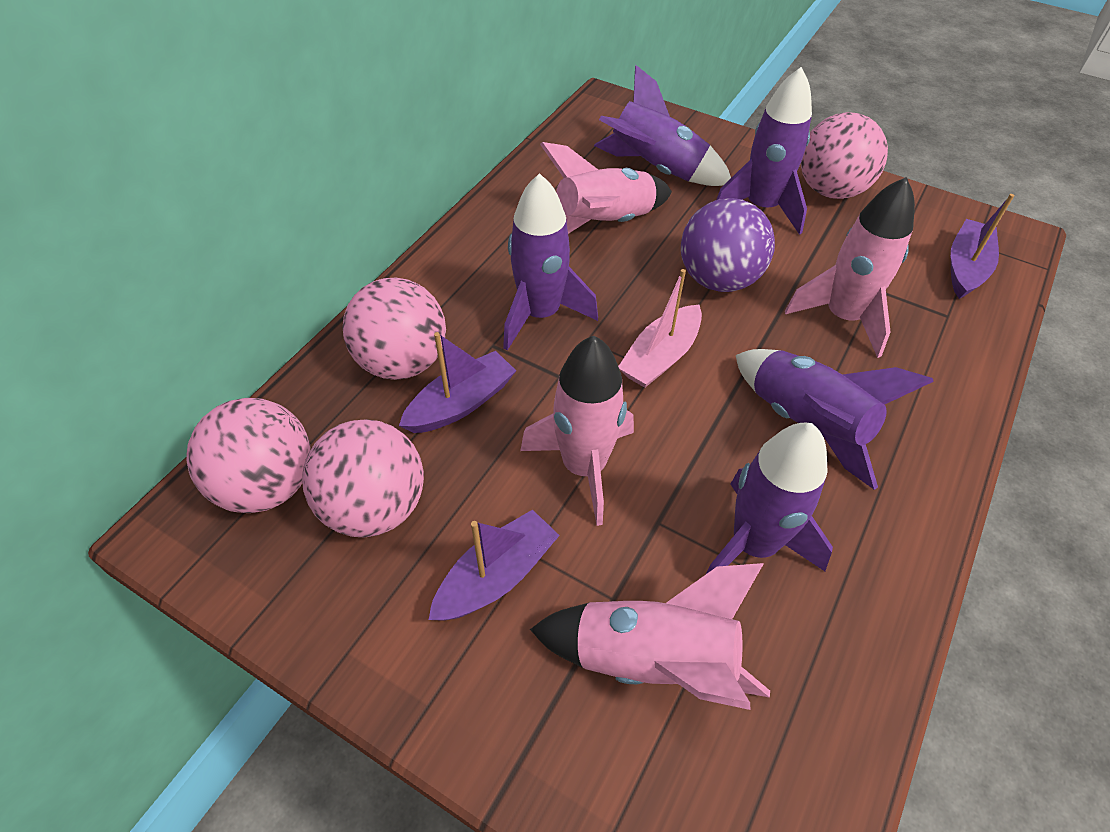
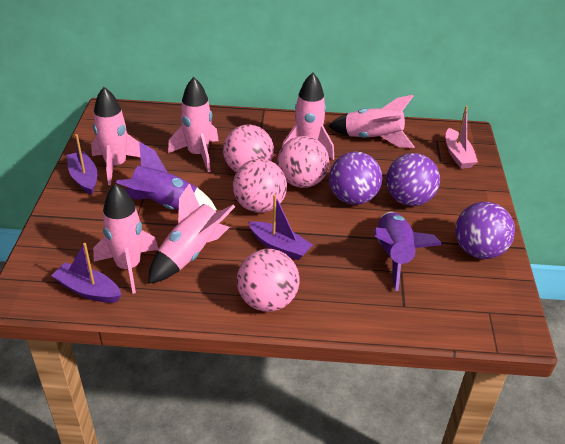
pink rocket: 4 -> 6
purple ball: 1 -> 3
purple rocket: 5 -> 2

